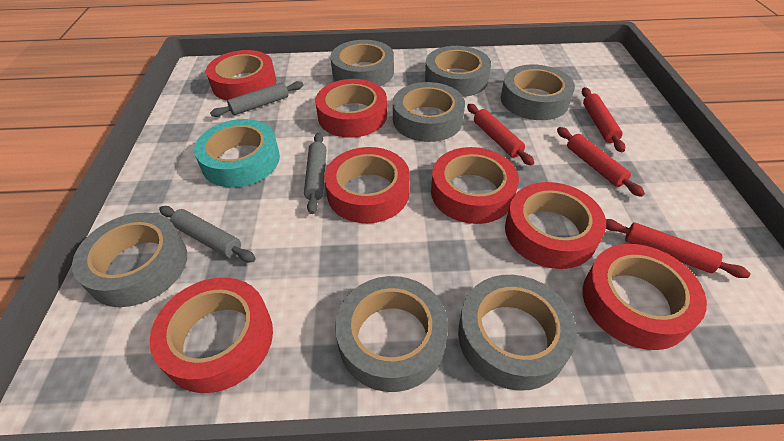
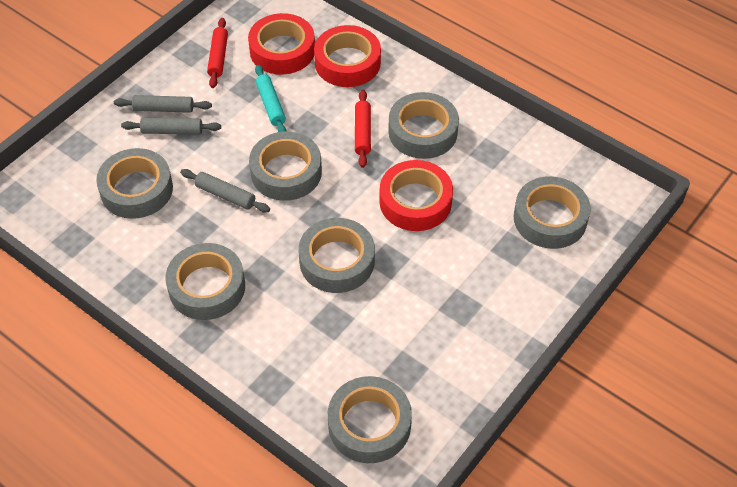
red rolling pin: 4 -> 2
red tape: 7 -> 3
turquoise rolling pin: 0 -> 1
turquoise tape: 1 -> 0

